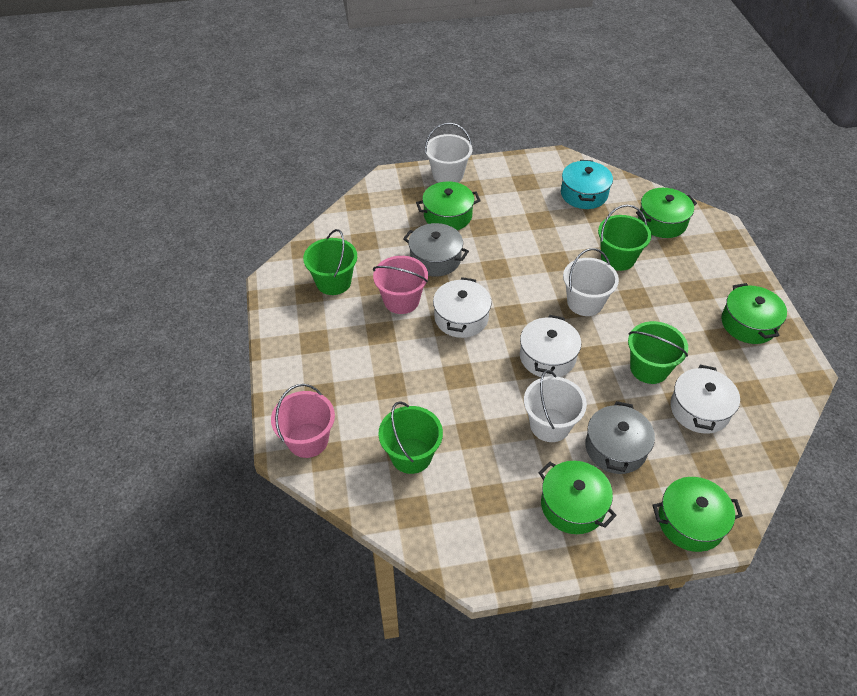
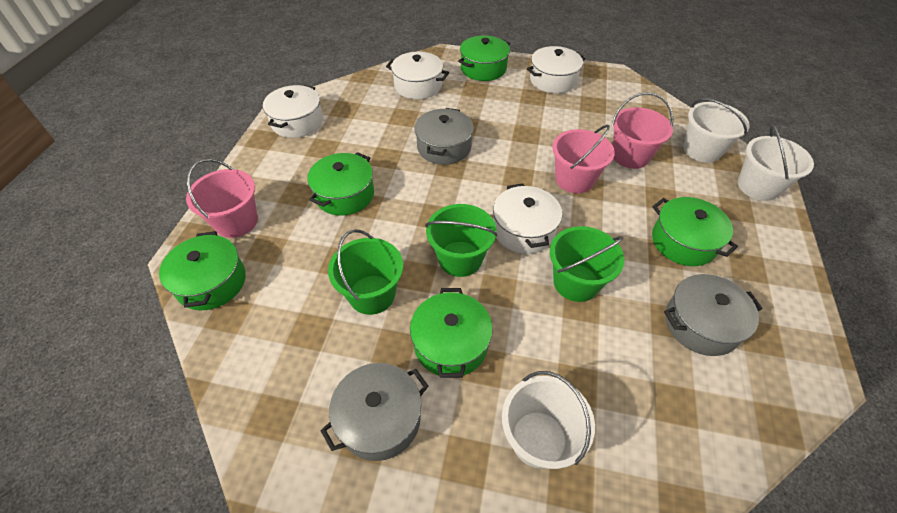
green bucket: 4 -> 3
grey pot: 2 -> 3
pink bucket: 2 -> 3
turquoise pot: 1 -> 0
white pot: 3 -> 4

